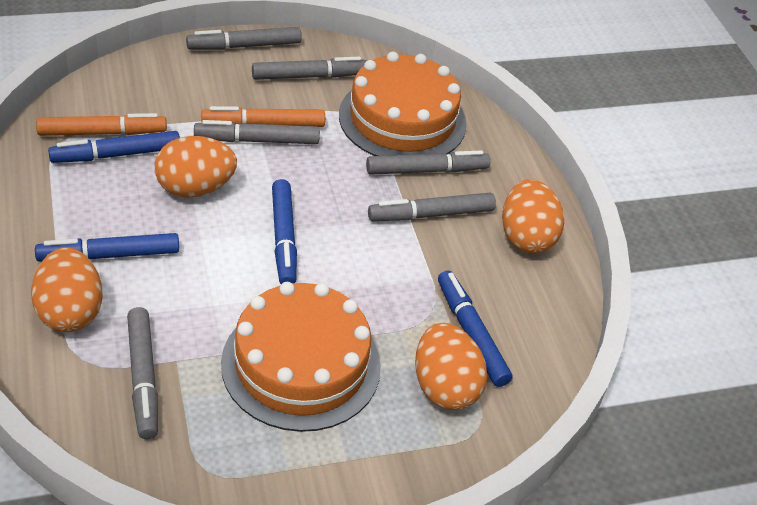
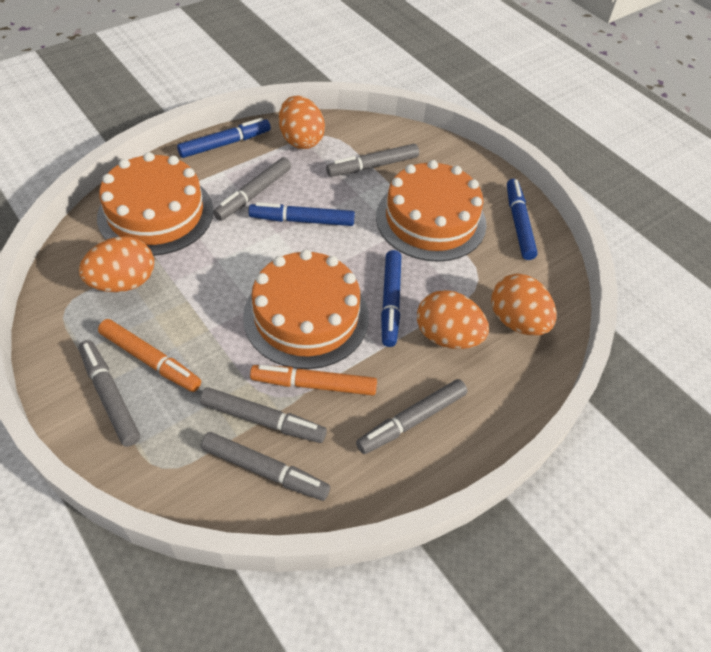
orange cake: 2 -> 3

